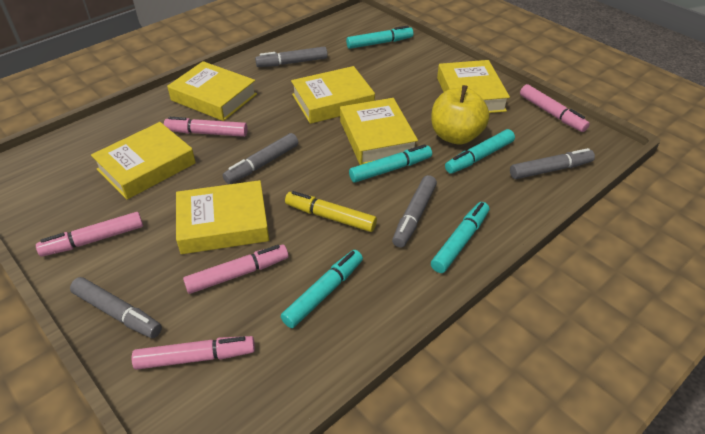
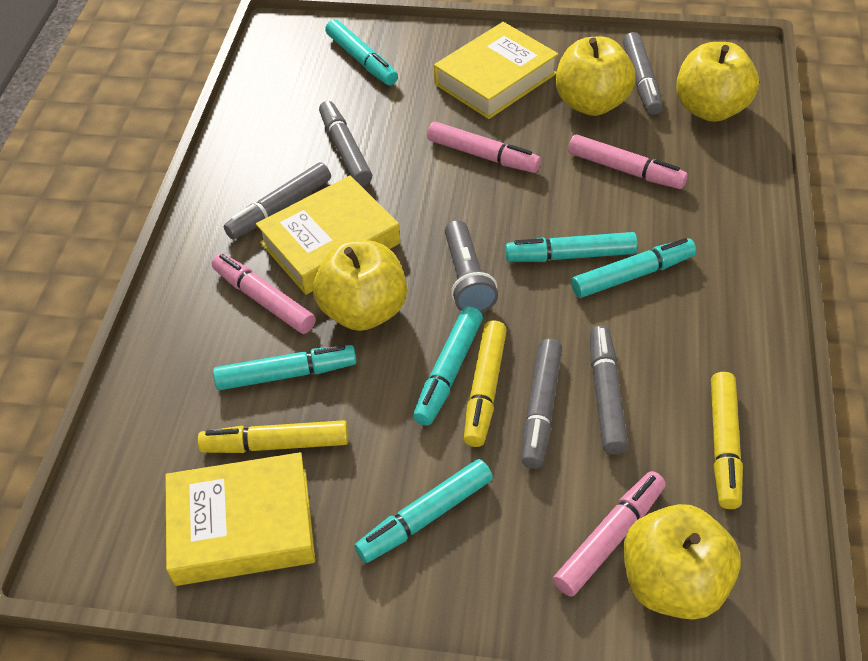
grey flashlight: 0 -> 1
pink marker: 5 -> 4
turquoise marker: 5 -> 6
yellow apple: 1 -> 4
yellow book: 6 -> 3
yellow marker: 1 -> 3

